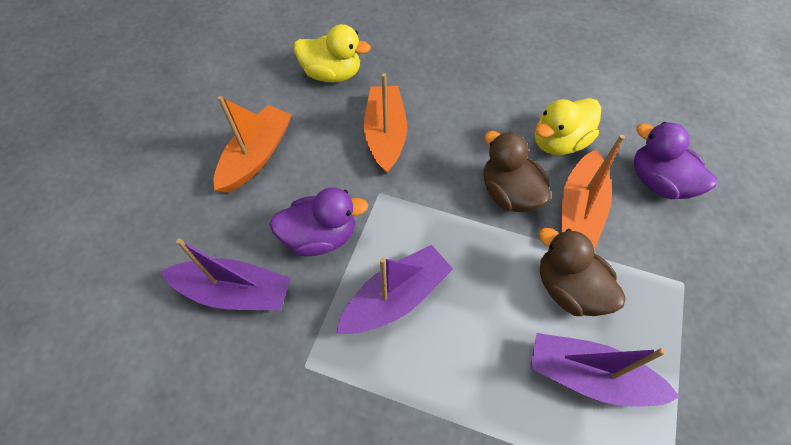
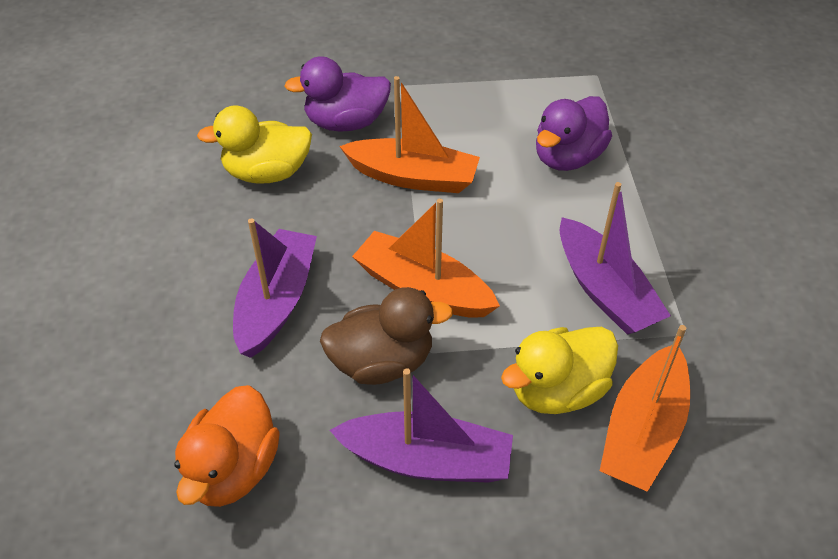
brown duck: 2 -> 1
orange duck: 0 -> 1

